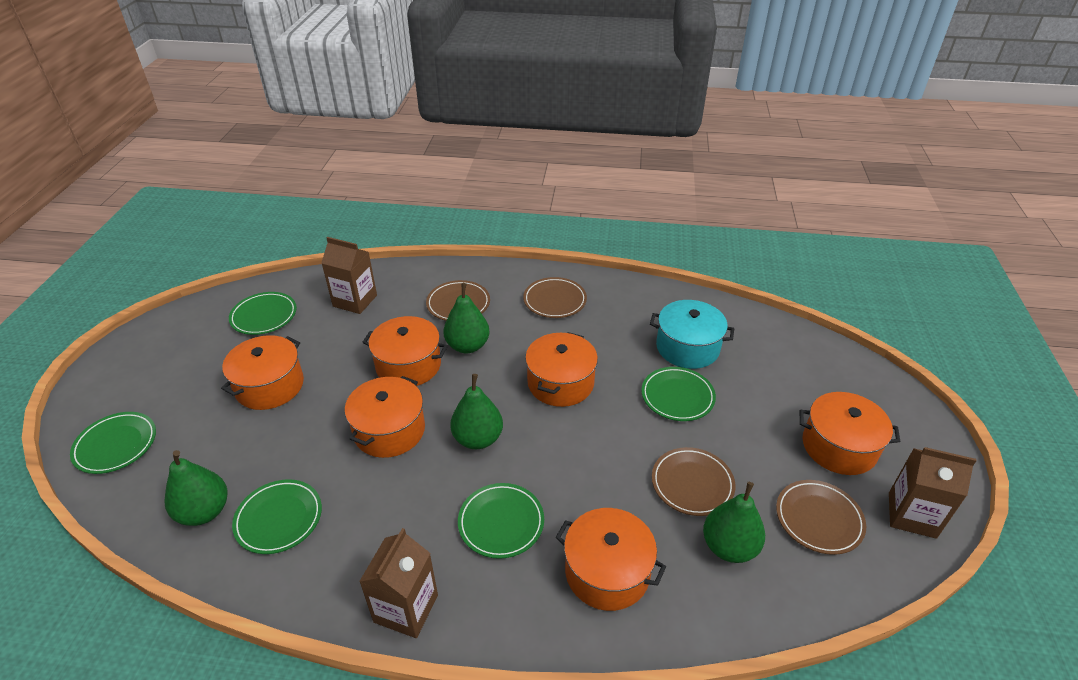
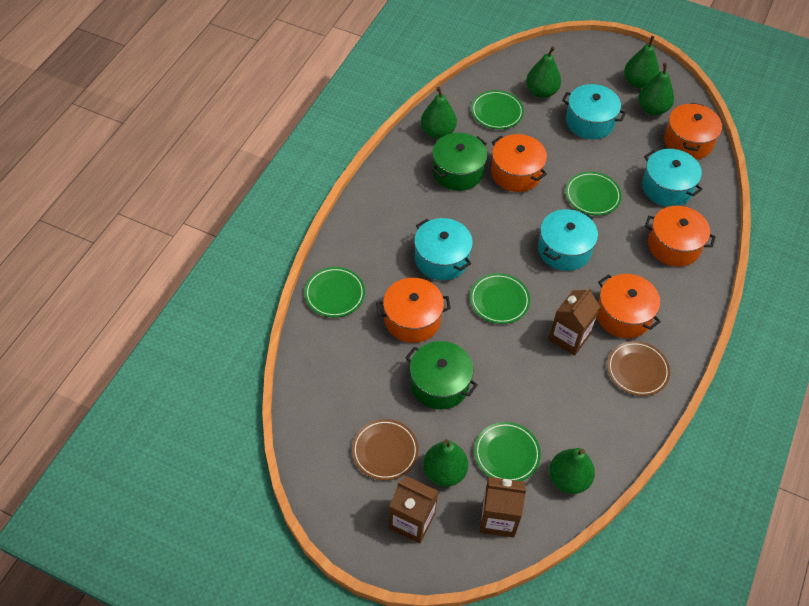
brown plate: 4 -> 2
green pear: 4 -> 6
green pot: 0 -> 2
orange pot: 6 -> 5
turquoise pot: 1 -> 4

